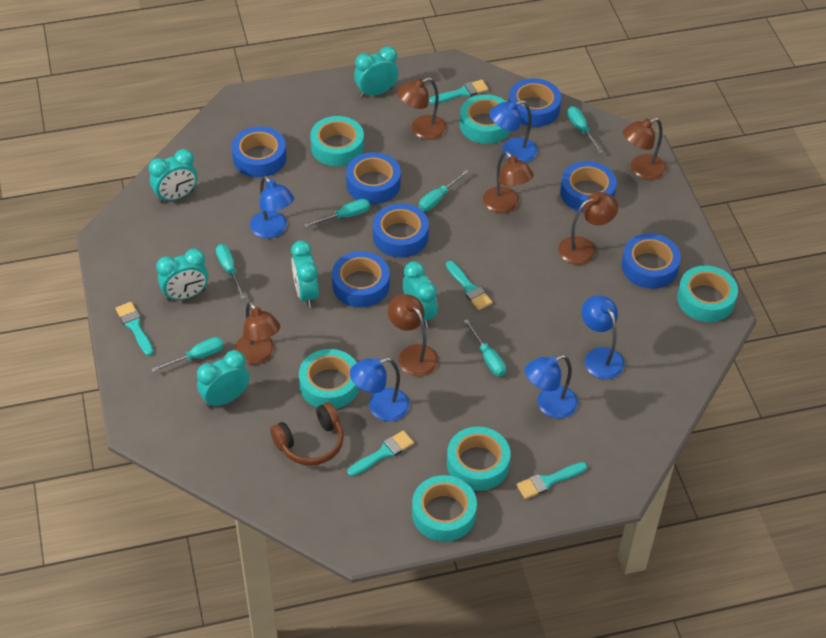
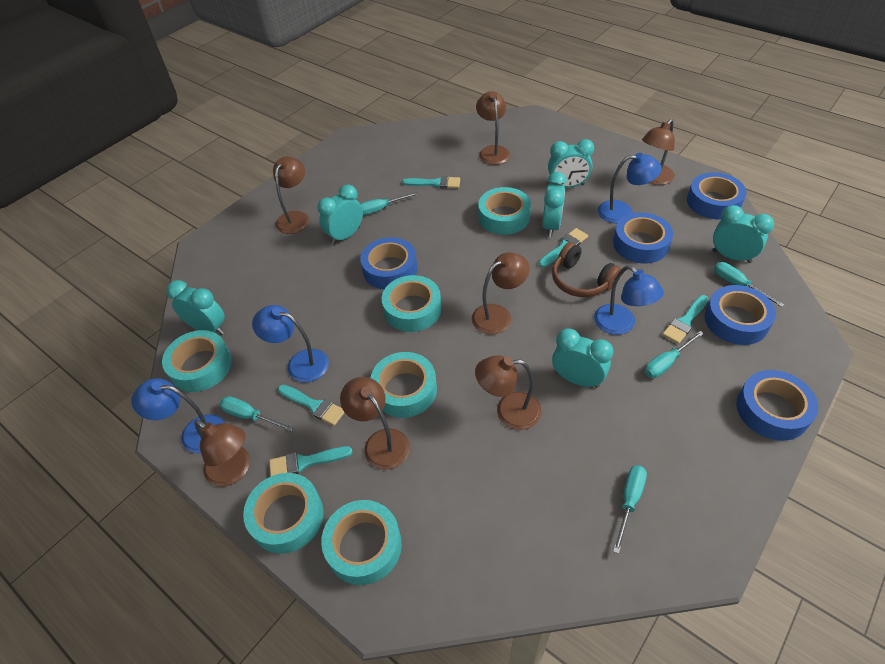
blue lamp: 5 -> 4
blue tape: 7 -> 5
brown lamp: 6 -> 7
turquoise screwdriver: 6 -> 5

